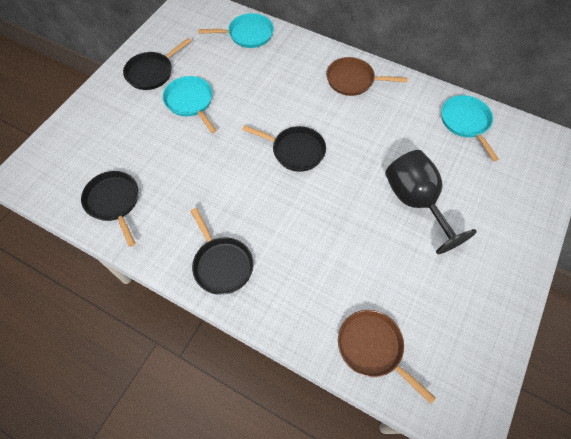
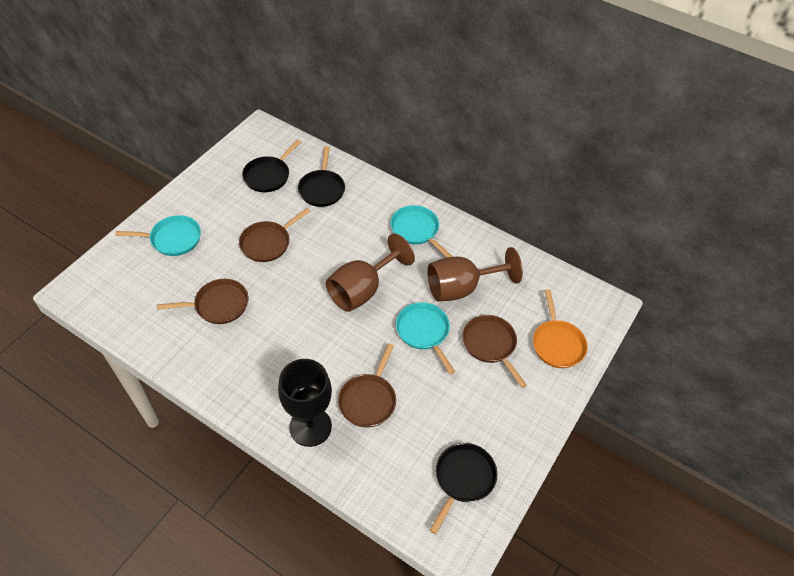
black pan: 4 -> 3
brown goblet: 0 -> 2
brown pan: 2 -> 4
orange pan: 0 -> 1

